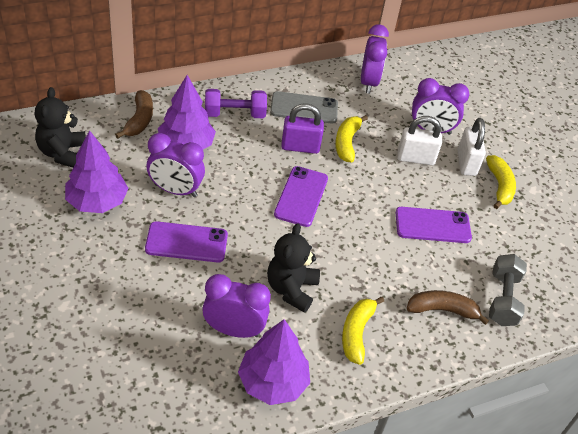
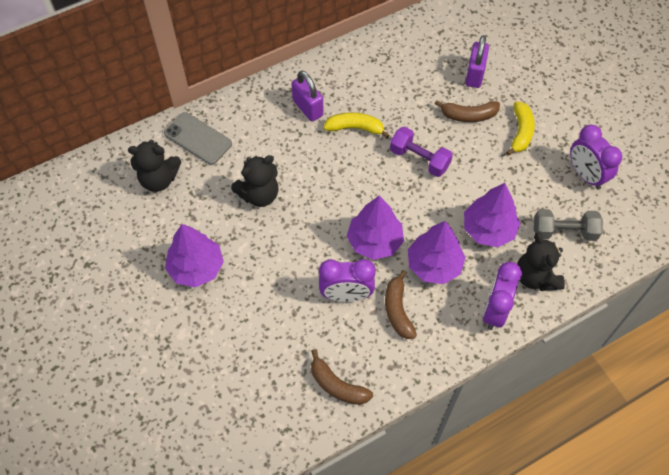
black teddy bear: 2 -> 3
brown banana: 2 -> 3
purple clock: 4 -> 3
purple padlock: 1 -> 2
purple phone: 3 -> 0
purple tree: 3 -> 4
white padlock: 2 -> 0
yellow banana: 3 -> 2

